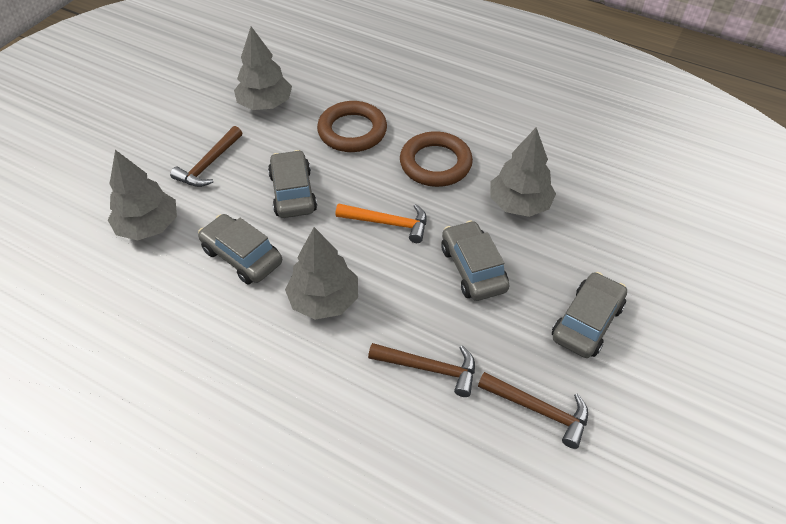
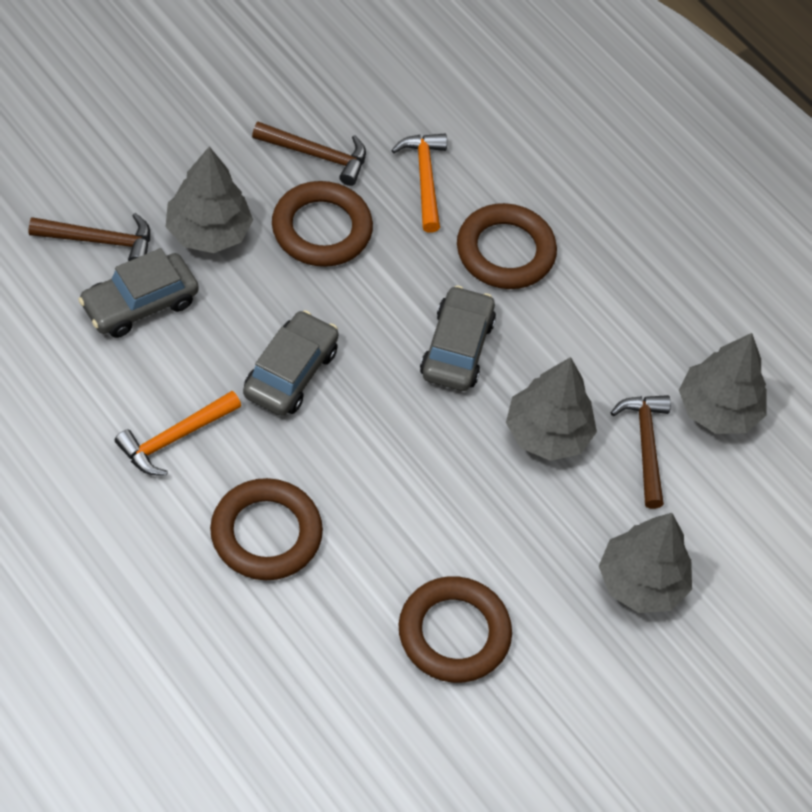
brown ring: 2 -> 4
grey car: 4 -> 3
orange hammer: 1 -> 2

